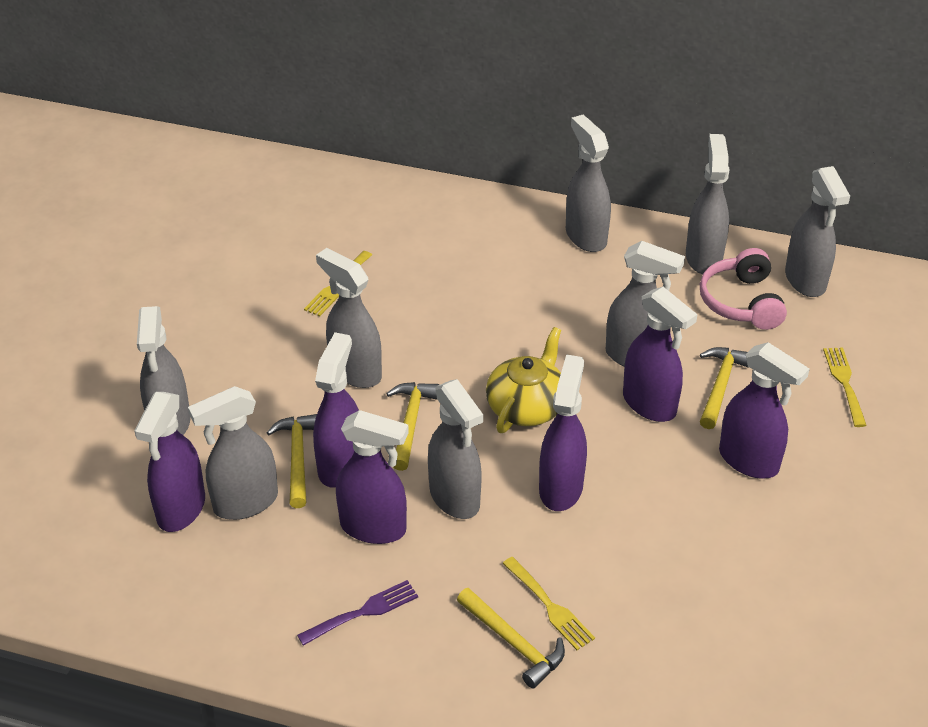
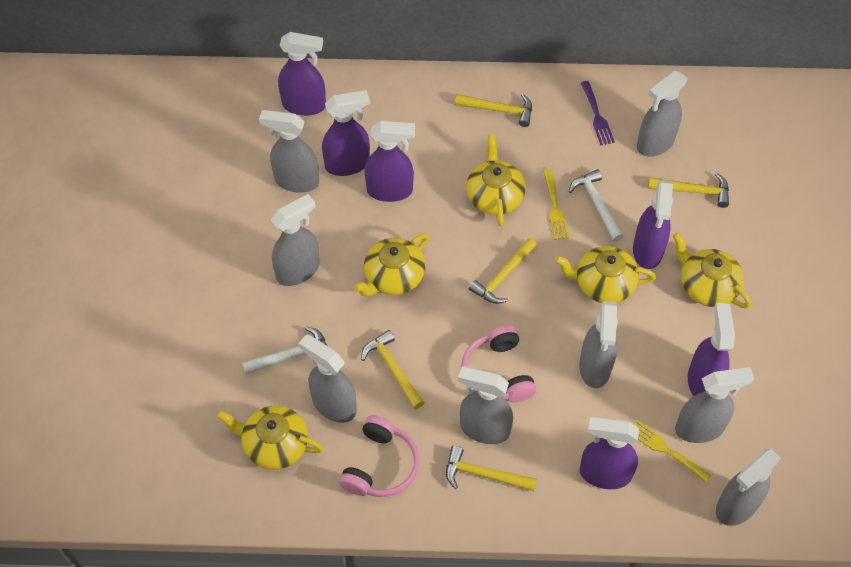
pink headphones: 1 -> 2
white hammer: 0 -> 2
yellow fork: 3 -> 2
yellow hammer: 4 -> 5
yellow teapot: 1 -> 5

